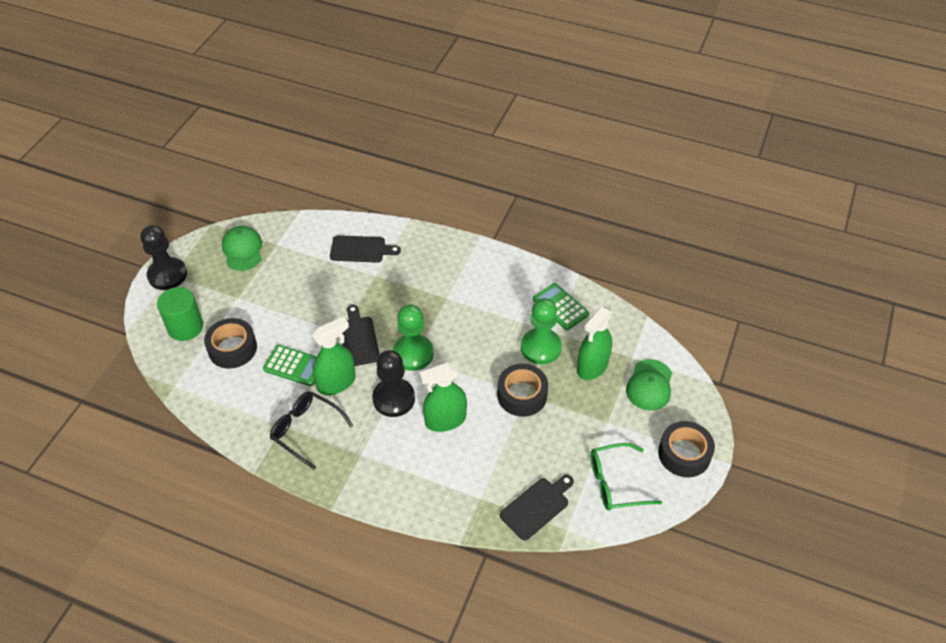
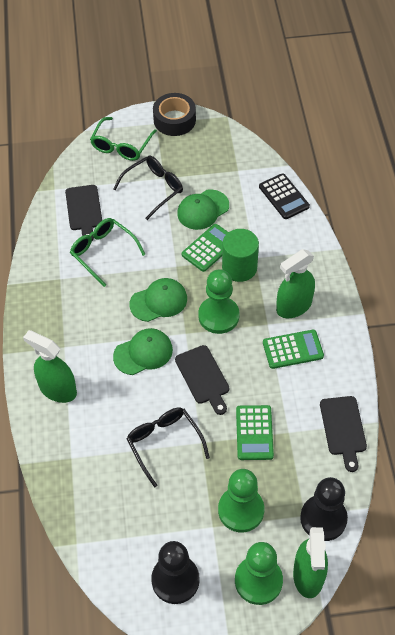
black calculator: 0 -> 1
black glasses: 1 -> 2
black tape: 3 -> 1
green calculator: 2 -> 3
green cap: 2 -> 3
green glasses: 1 -> 2
green pawn: 2 -> 3

